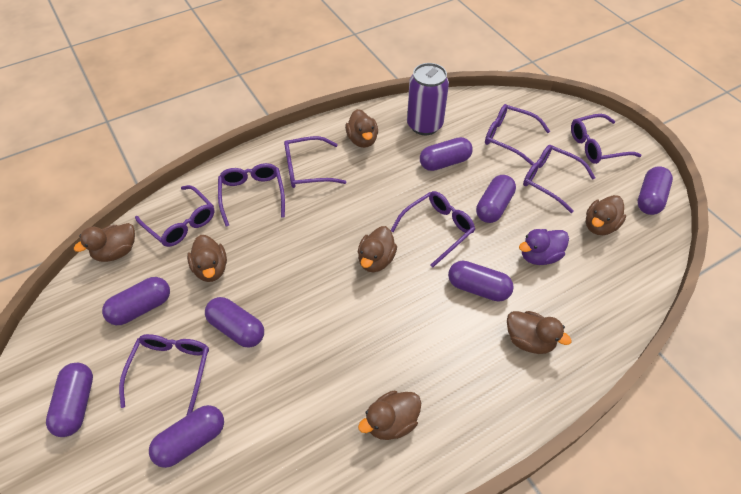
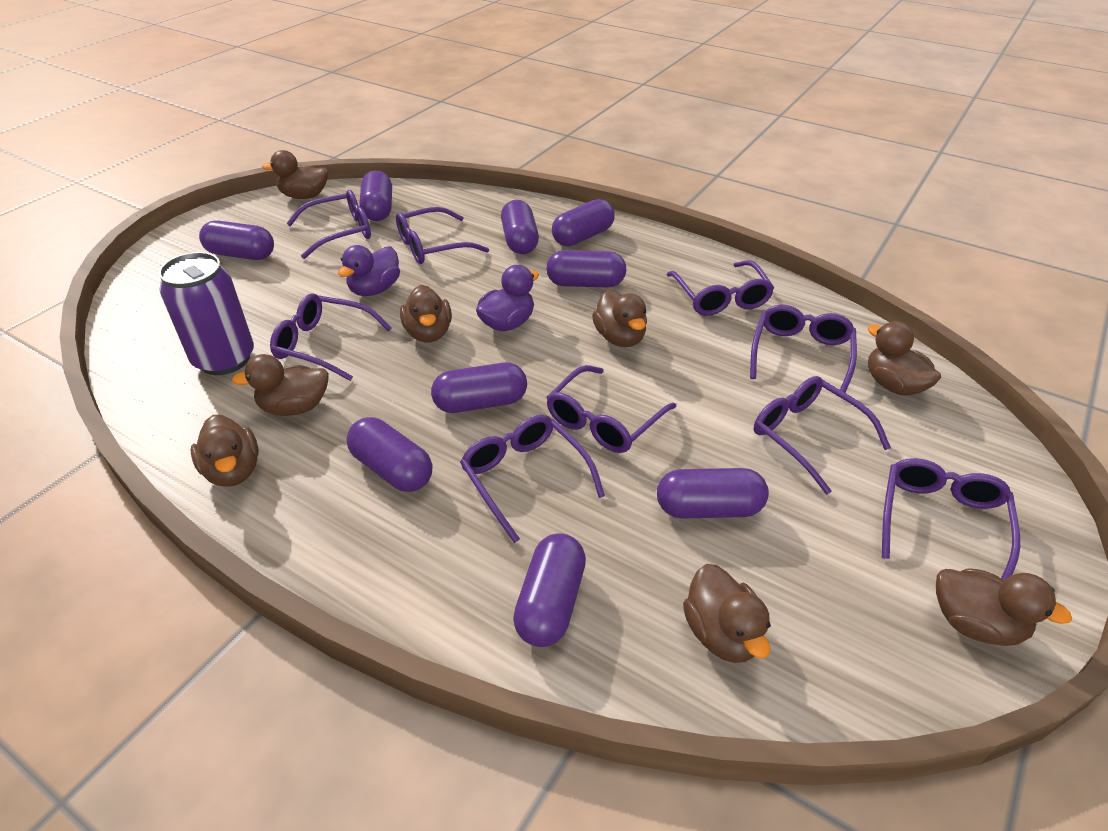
brown duck: 7 -> 8
purple capsule: 8 -> 9
purple duck: 1 -> 2
purple glasses: 8 -> 9

